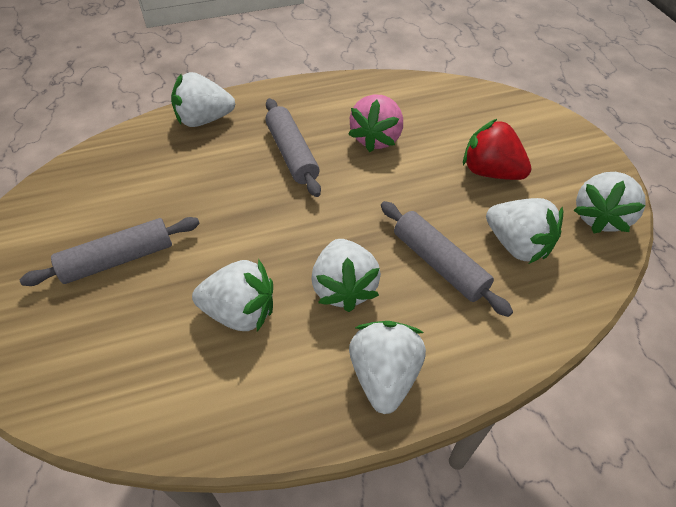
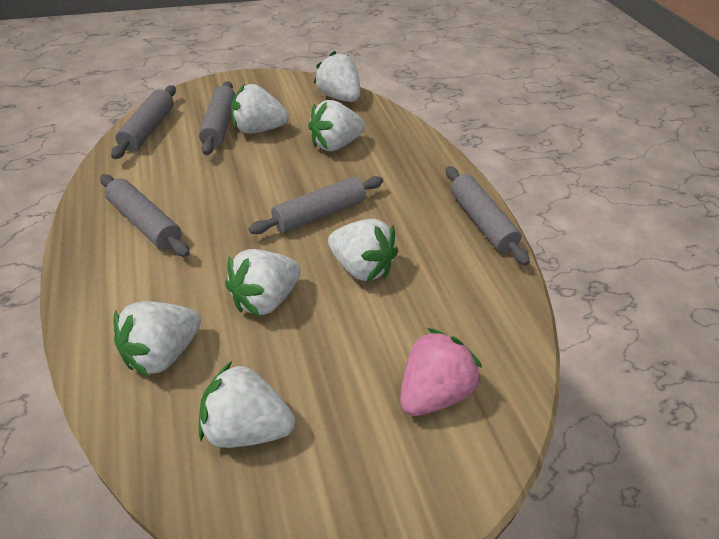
grey rolling pin: 3 -> 5
red strawberry: 1 -> 0
white strawberry: 6 -> 7

